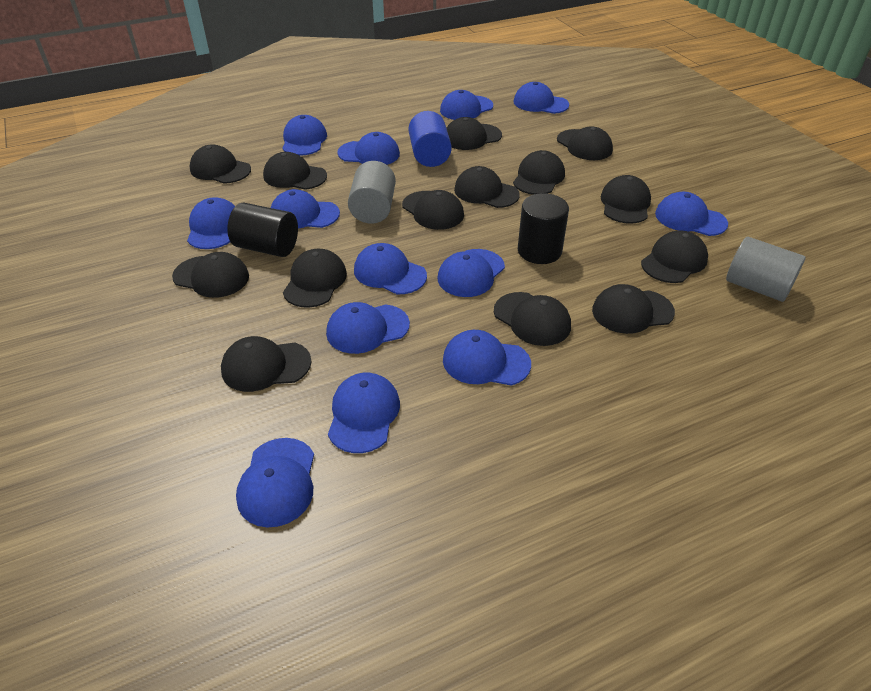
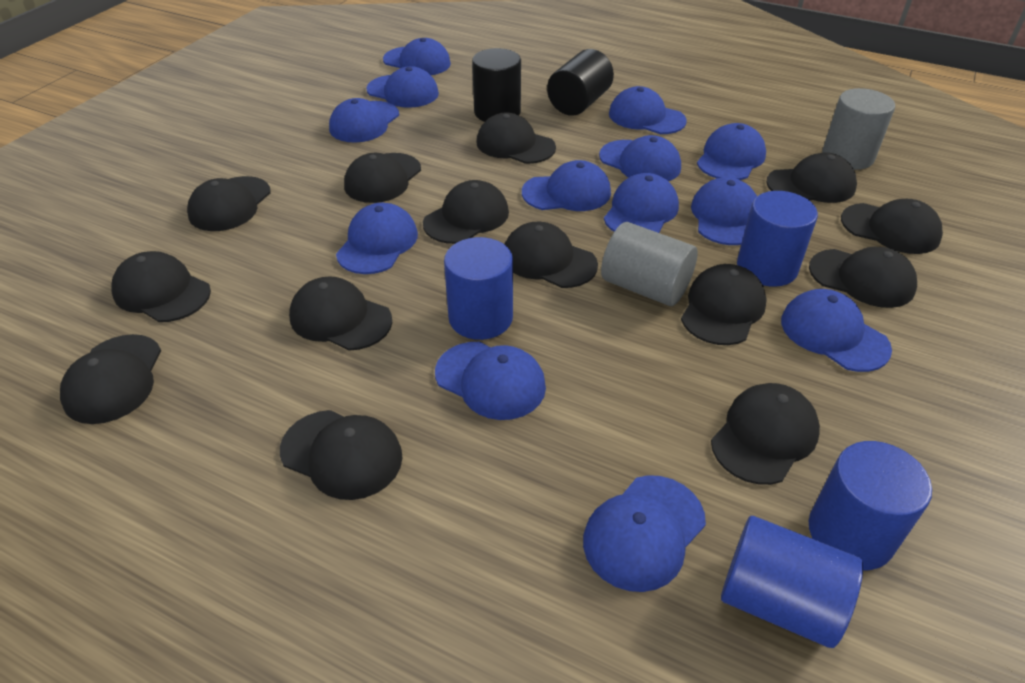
blue cylinder: 1 -> 4

